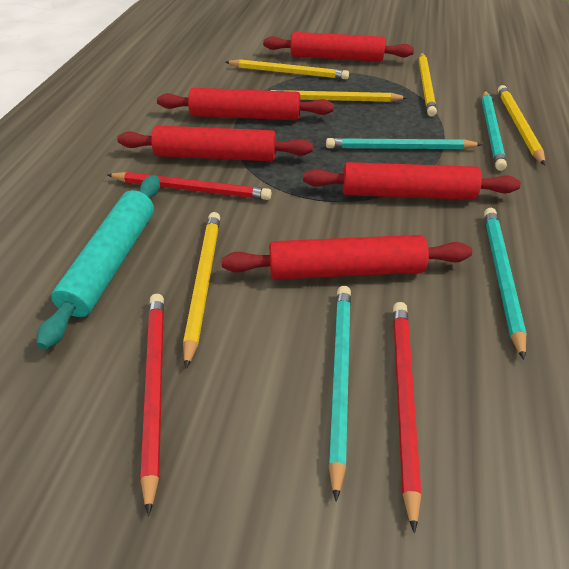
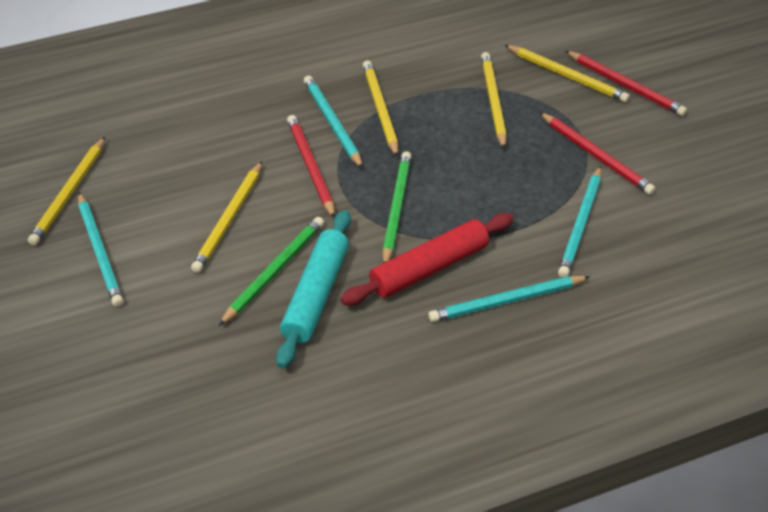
green pencil: 0 -> 2
red rolling pin: 5 -> 1

